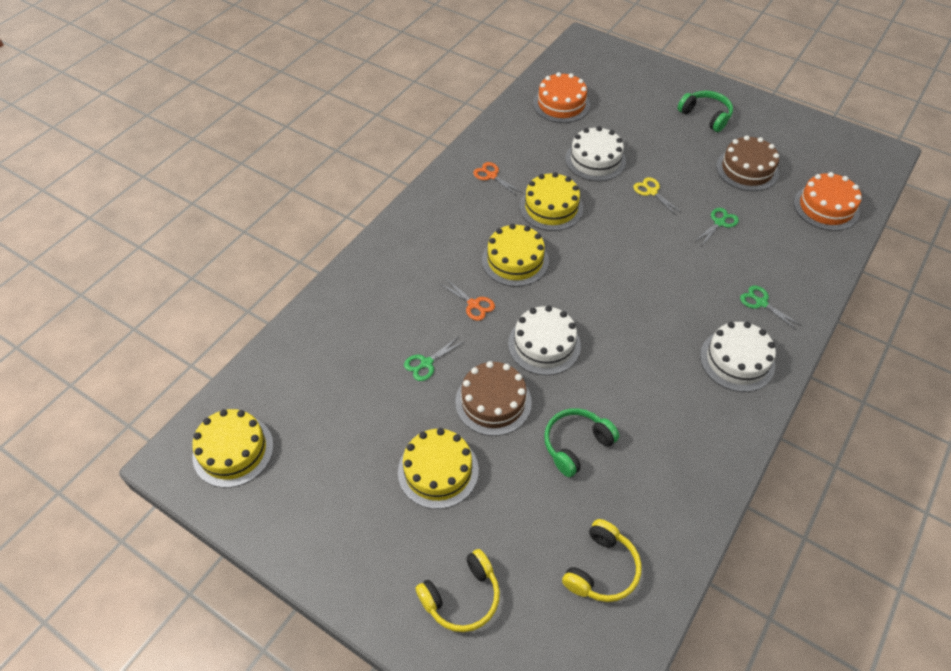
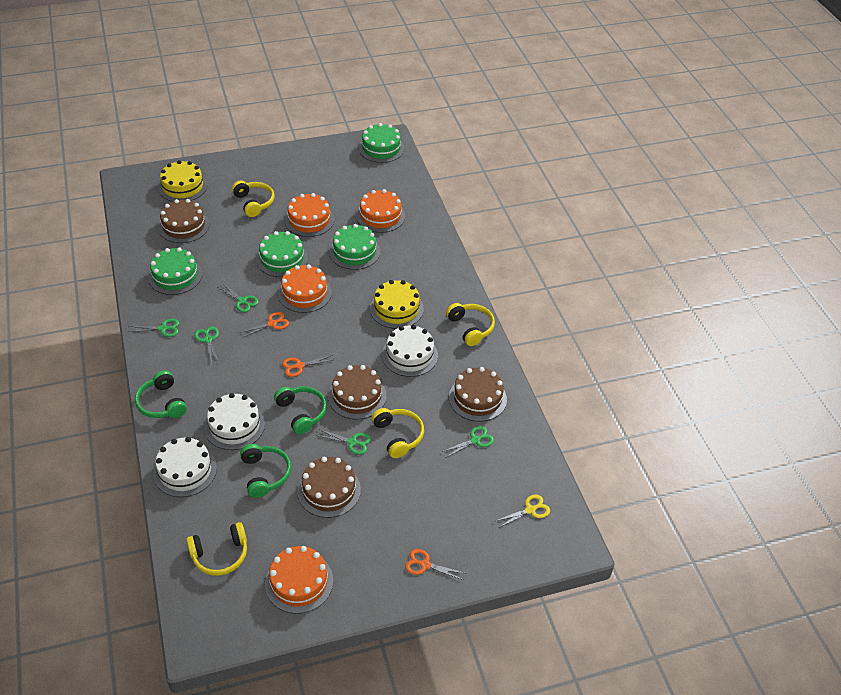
brown cake: 2 -> 4
green cake: 0 -> 4
green headphones: 2 -> 3
green scissors: 3 -> 5
orange cake: 2 -> 4
orange scissors: 2 -> 3
yellow cake: 4 -> 2
yellow headphones: 2 -> 4

